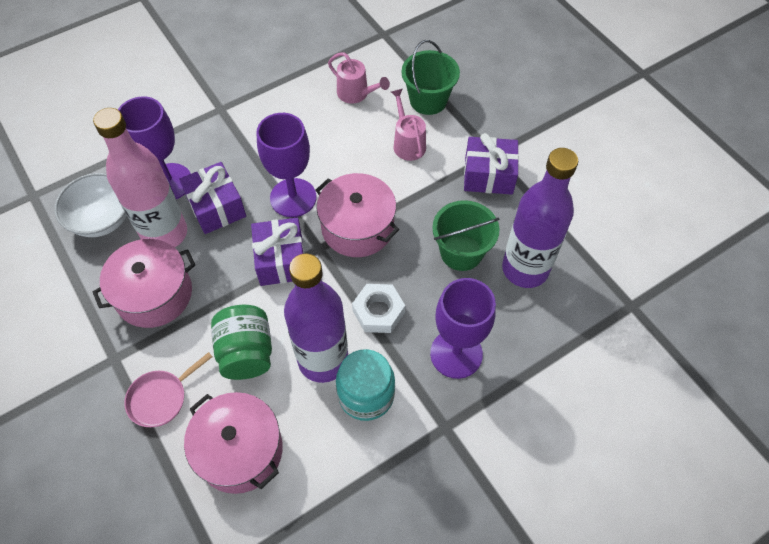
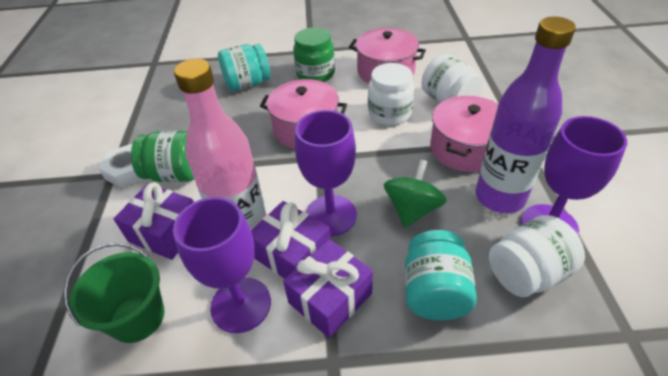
green bucket: 2 -> 1
green jar: 1 -> 2
green spinning top: 0 -> 1
pink pan: 1 -> 0
pink watering can: 2 -> 0
purple bottle: 2 -> 1
turquoise jar: 1 -> 2
white bowl: 1 -> 0
white jar: 0 -> 3

